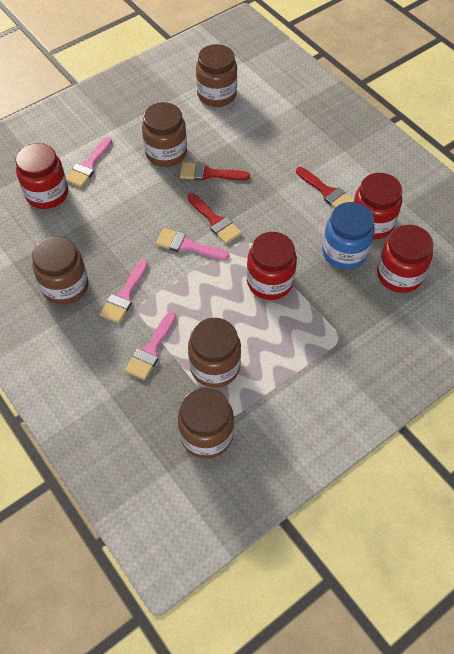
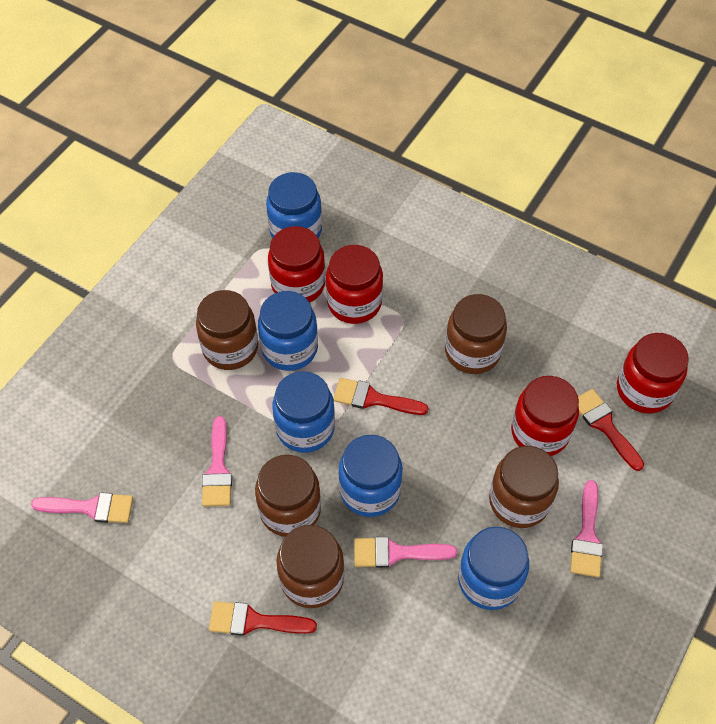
blue jar: 1 -> 5

